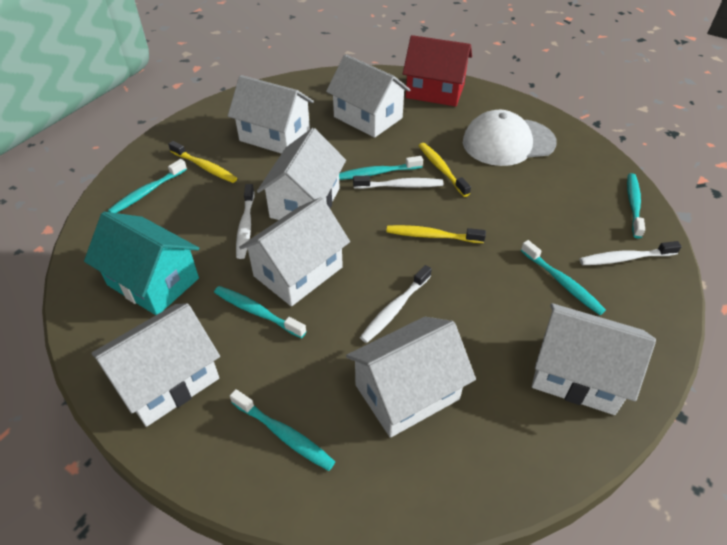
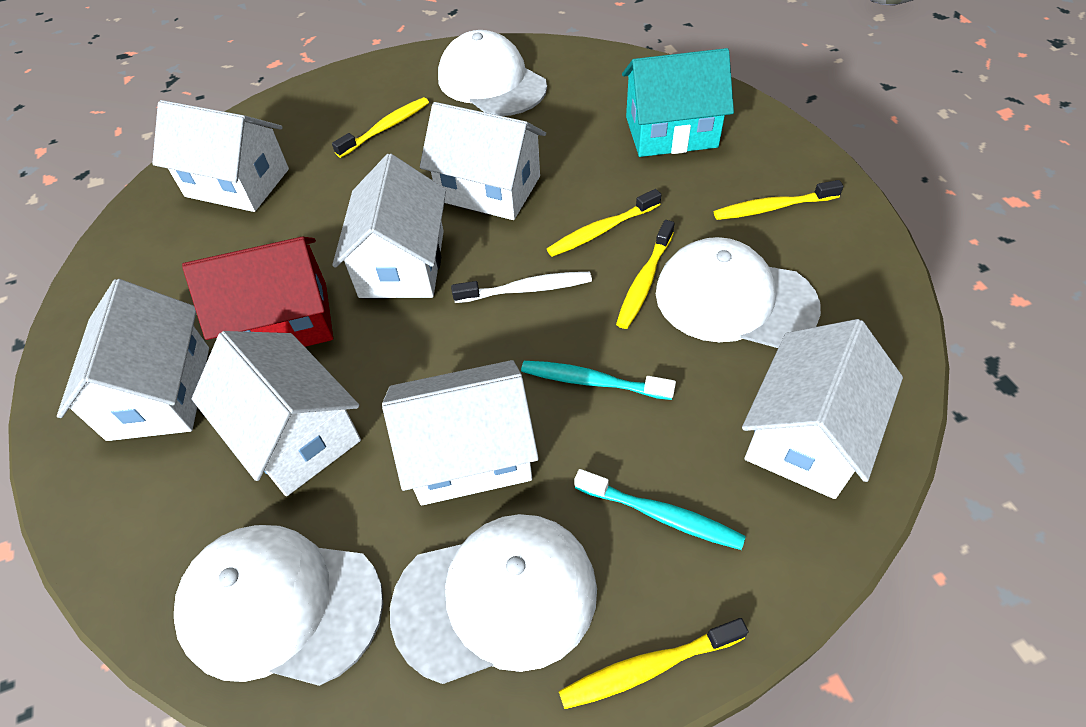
turquoise toothbrush: 6 -> 2
white cap: 1 -> 4
white toothbrush: 4 -> 1
yellow toothbrush: 3 -> 5

